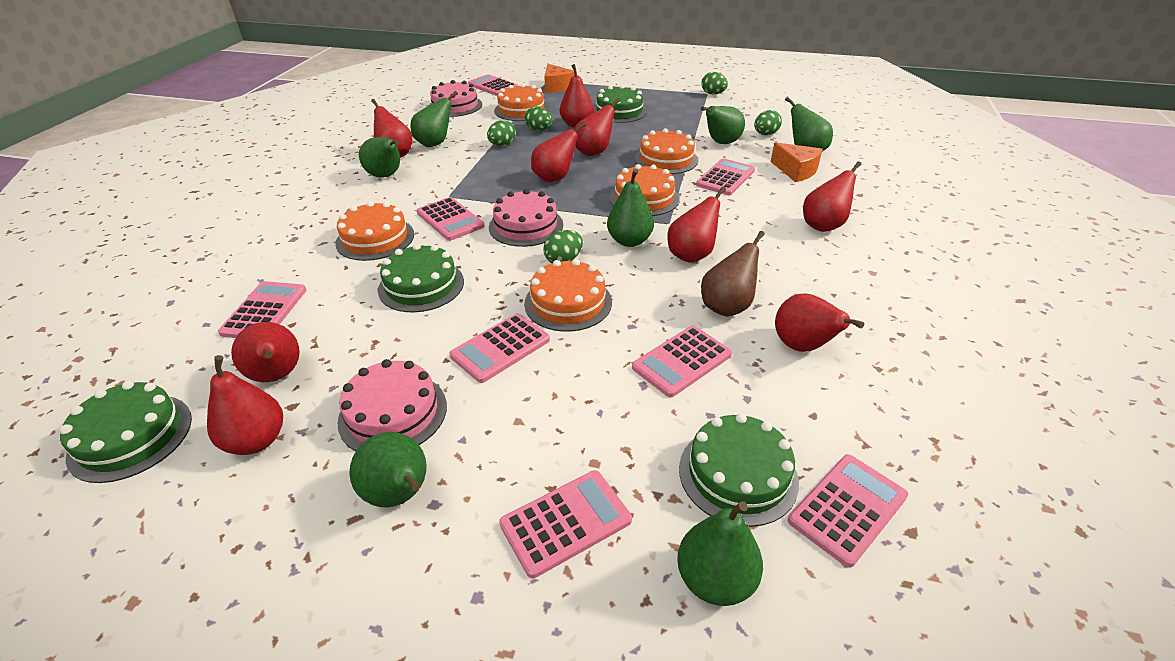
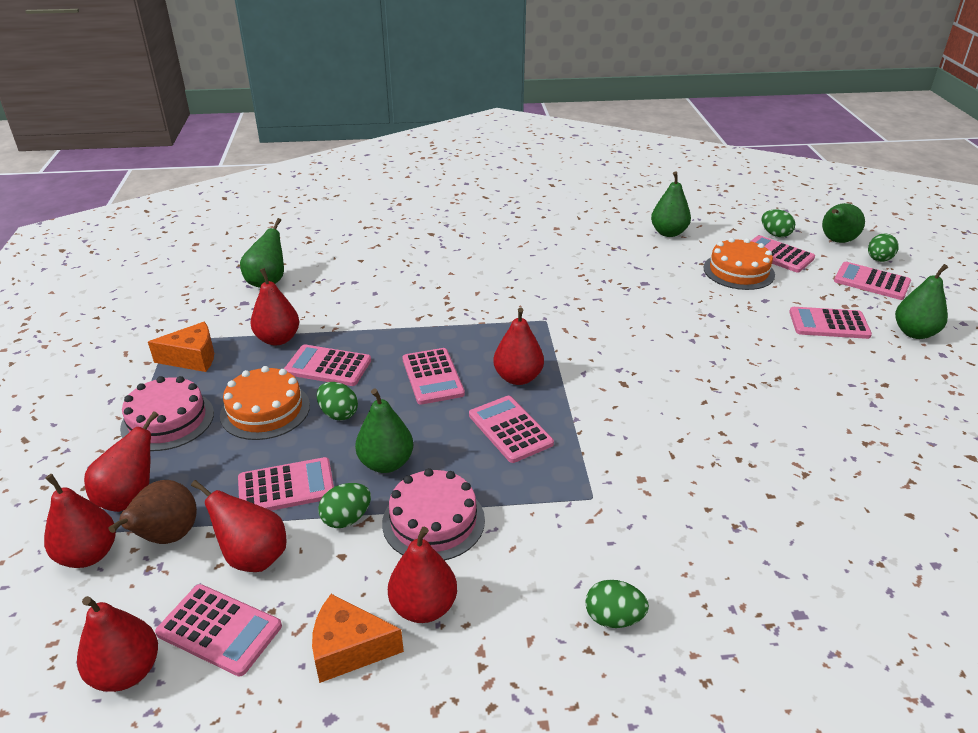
green cake: 4 -> 0
green pear: 7 -> 5
orange cake: 5 -> 2
pink cake: 3 -> 2
red pear: 9 -> 7

